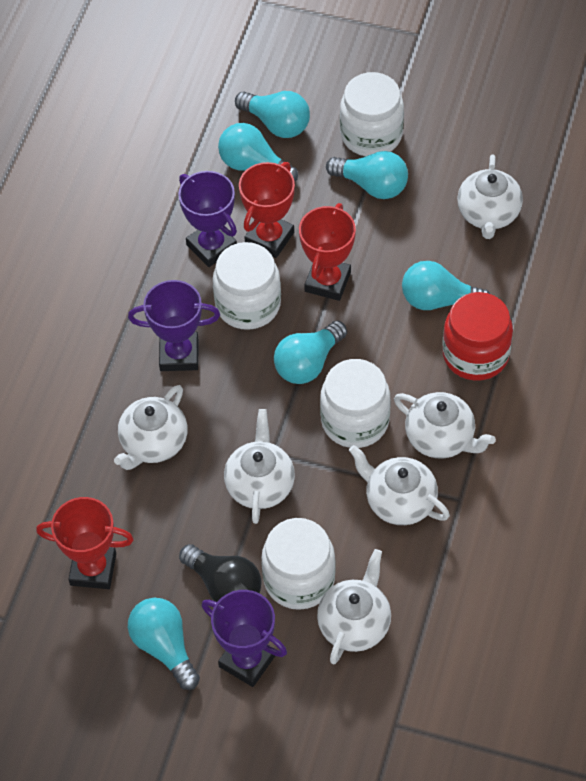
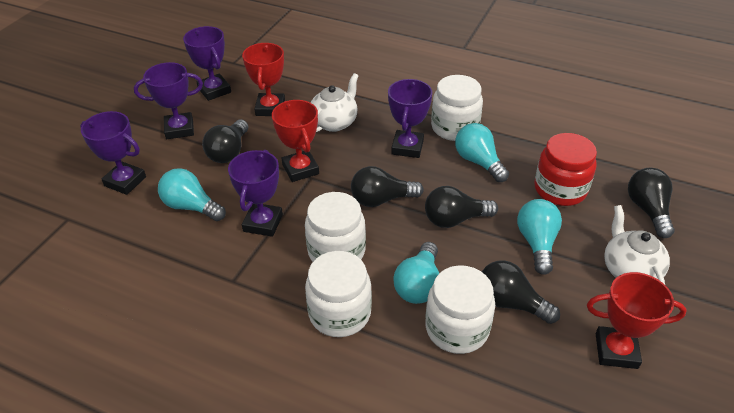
black light bulb: 1 -> 5
purple trophy: 3 -> 5
turquoise light bulb: 6 -> 4
white teapot: 6 -> 2

